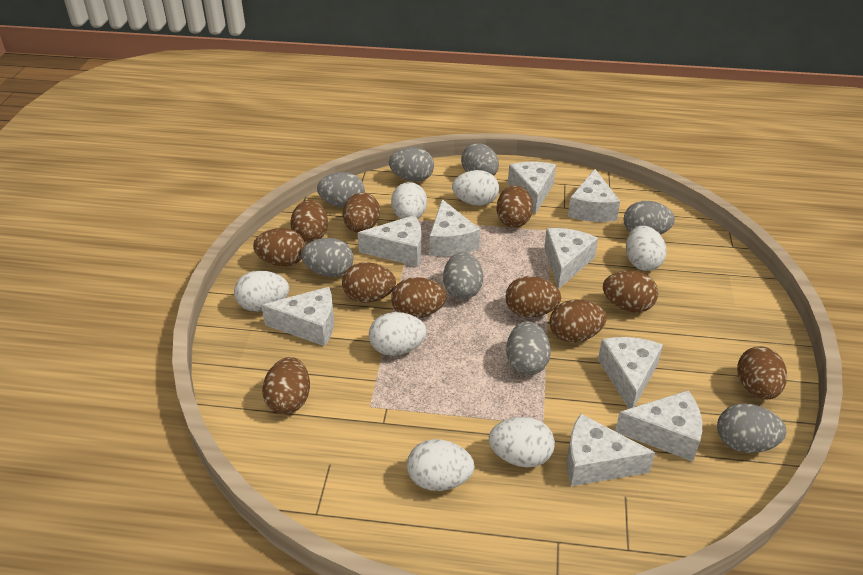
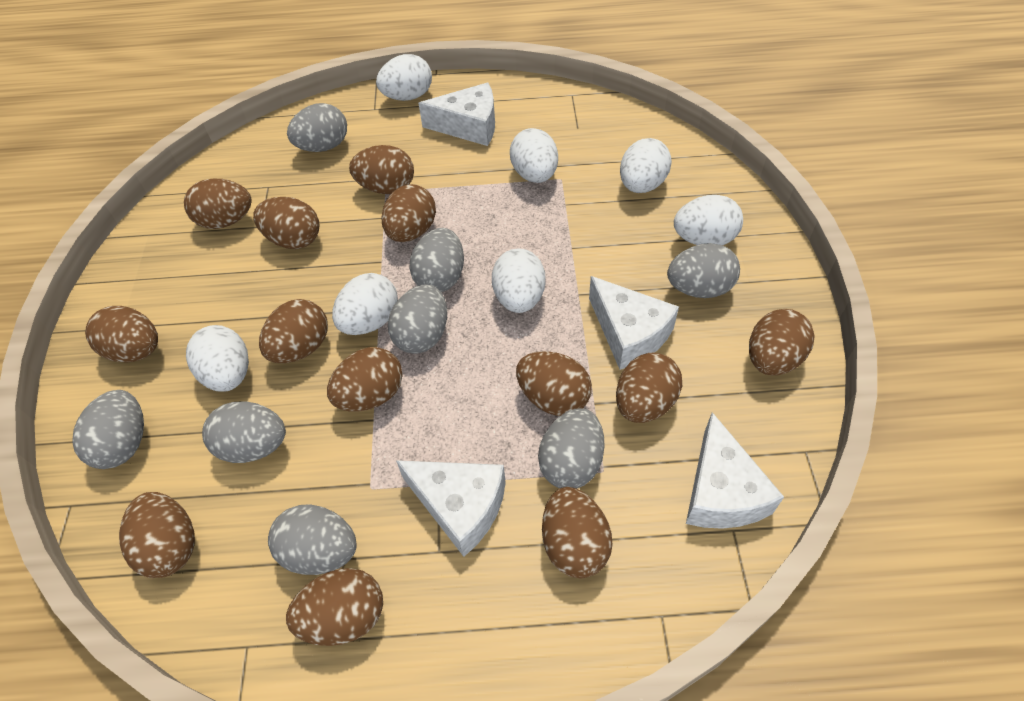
brown egg: 11 -> 13
white cheese: 9 -> 4

